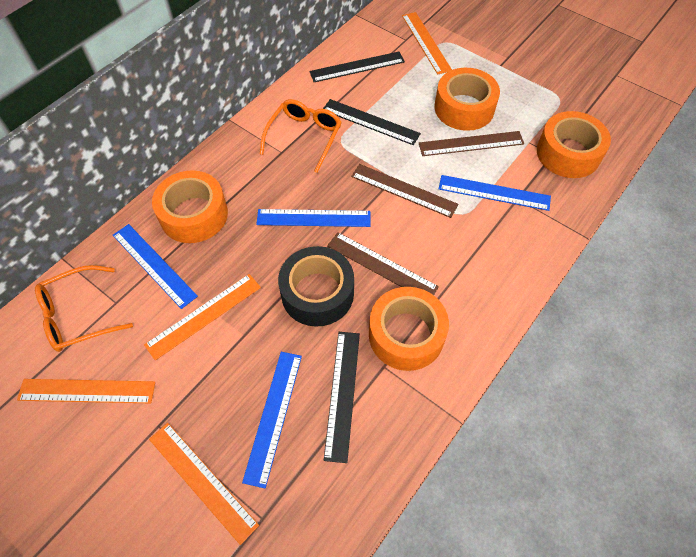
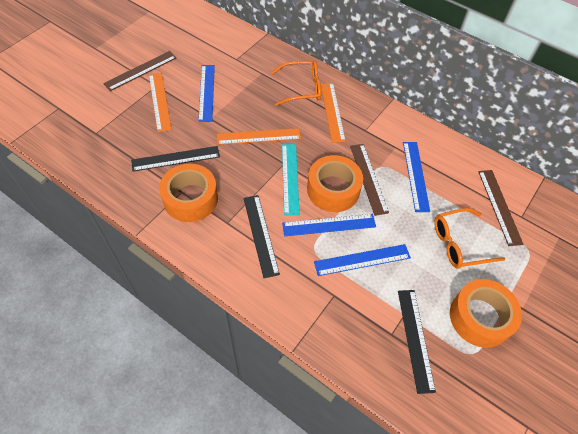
black tape: 1 -> 0
orange ruler: 4 -> 3
orange tape: 4 -> 3
turquoise ruler: 0 -> 1

